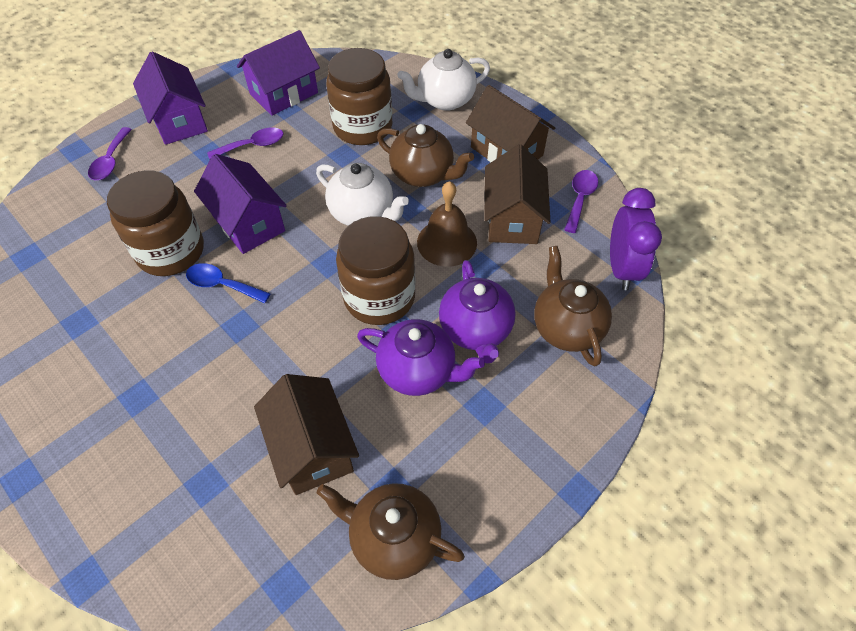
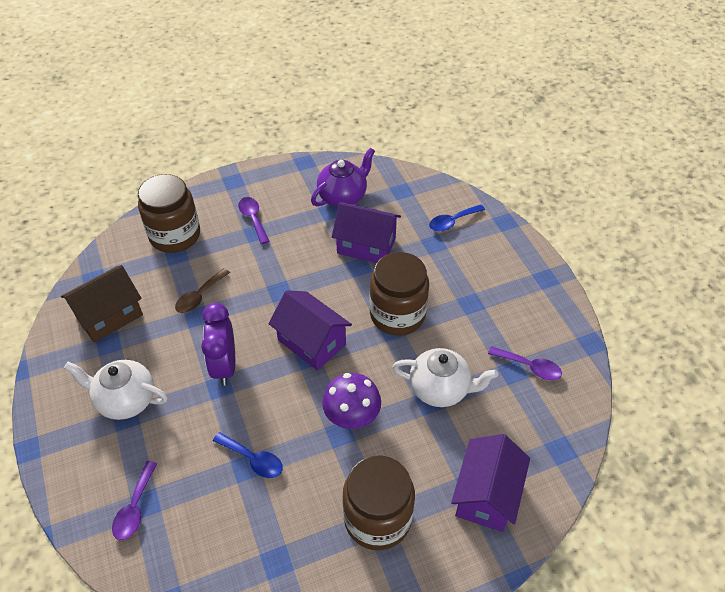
blue spoon: 1 -> 2
brown bell: 1 -> 0
brown house: 3 -> 1
brown spoon: 0 -> 1
brown teapot: 3 -> 0
purple mushroom: 0 -> 1
purple teapot: 2 -> 1

